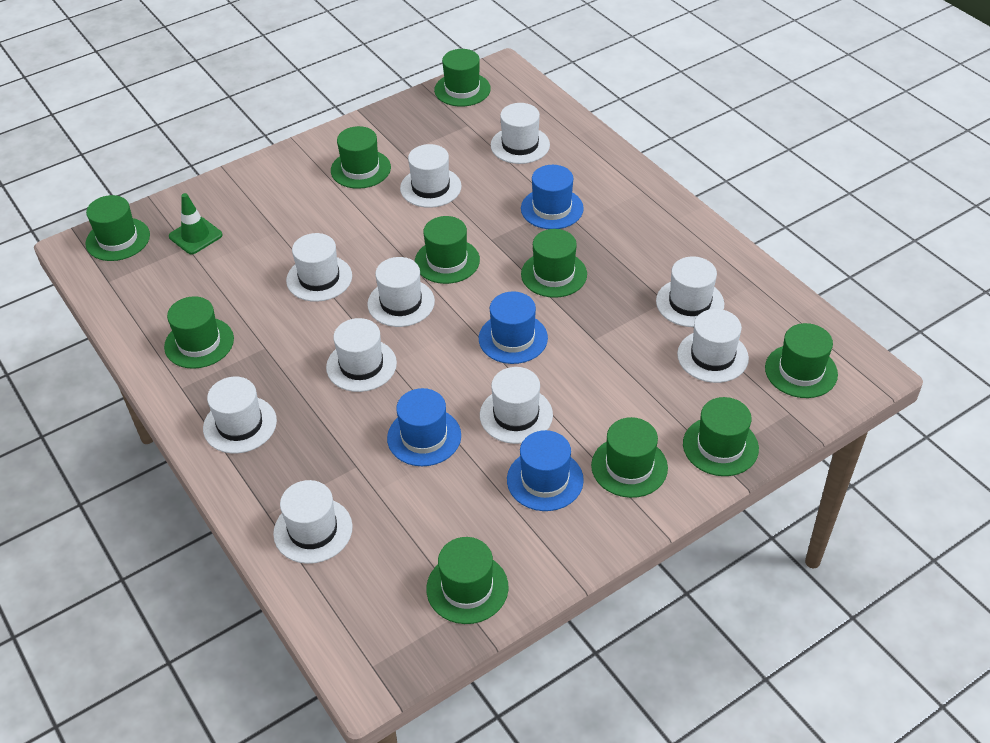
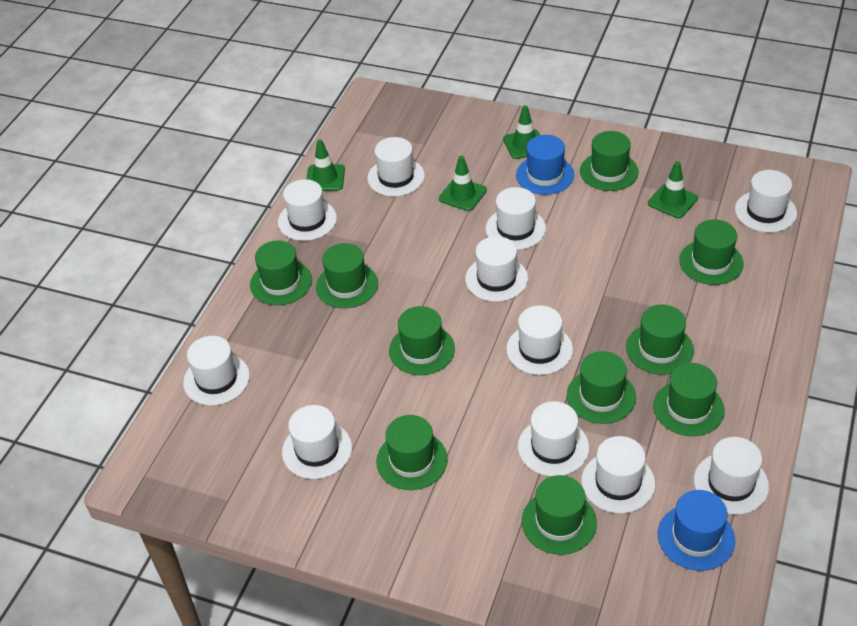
blue hat: 4 -> 2
green traffic cone: 1 -> 4
white hat: 10 -> 11

